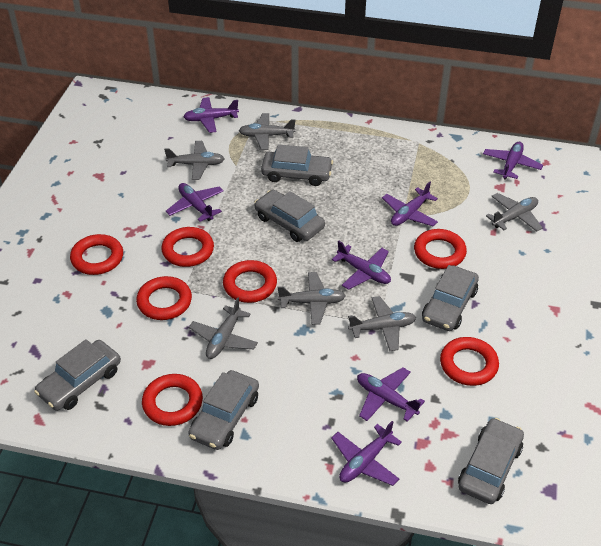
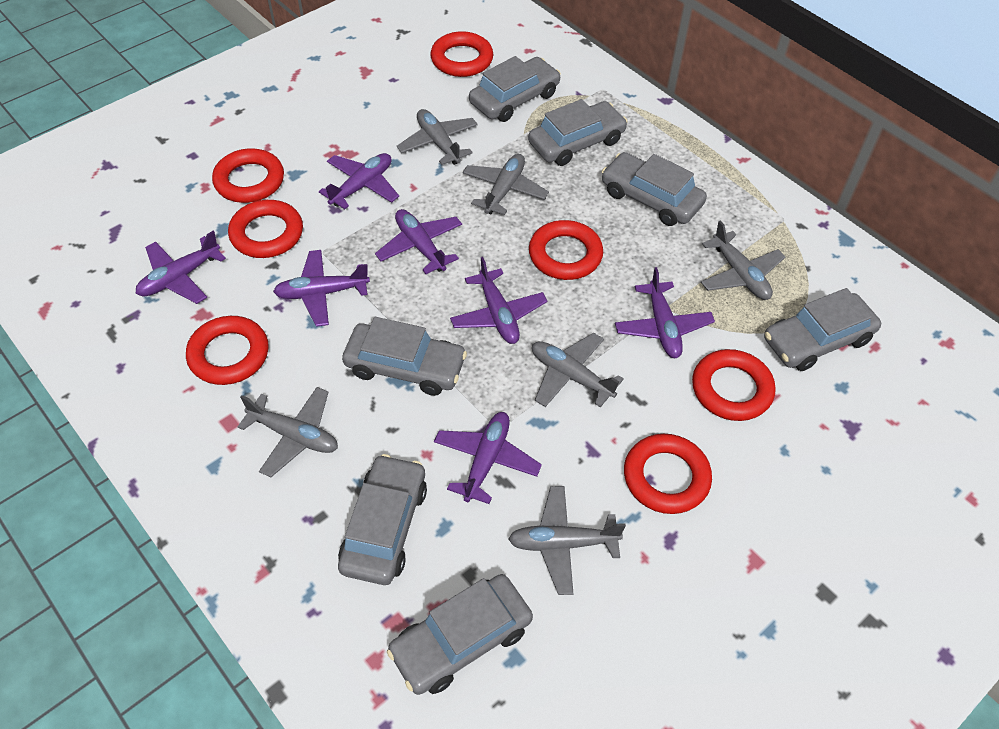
grey car: 6 -> 7

